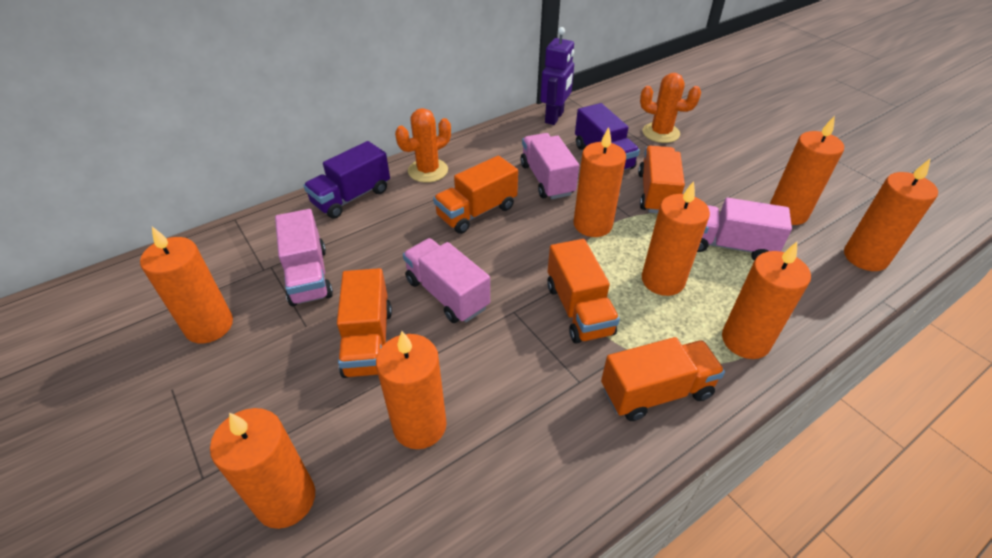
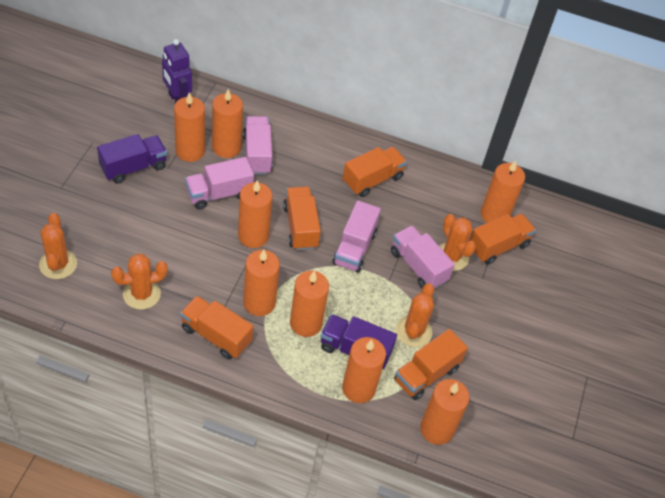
orange cactus: 2 -> 4

